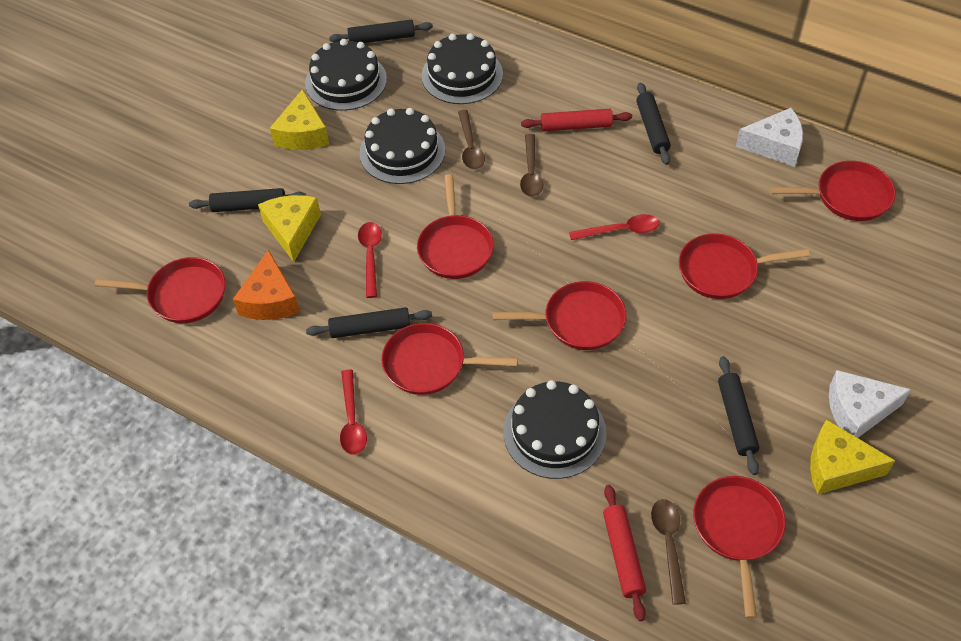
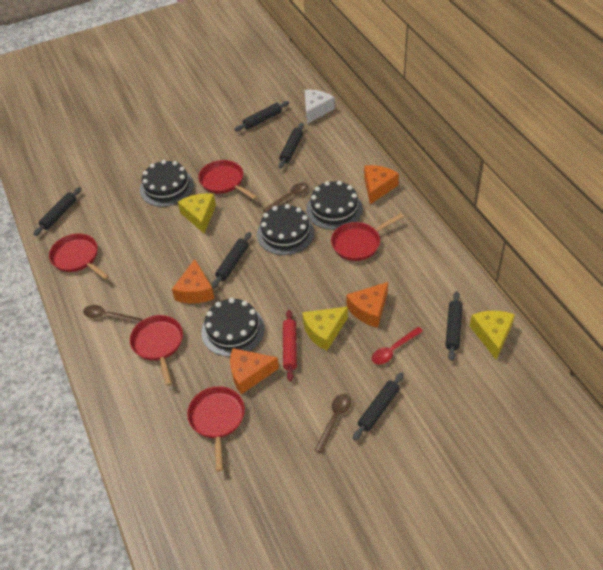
black rolling pin: 5 -> 6
orange cheese: 1 -> 4
red pan: 7 -> 5
red rolling pin: 2 -> 1
red spoon: 3 -> 1
white cheese: 2 -> 1

